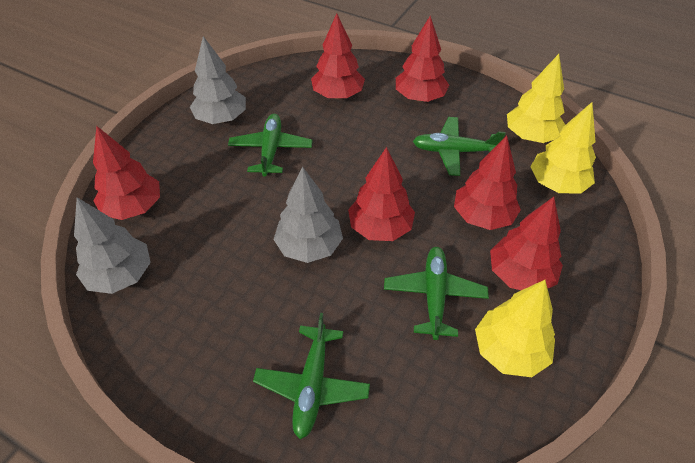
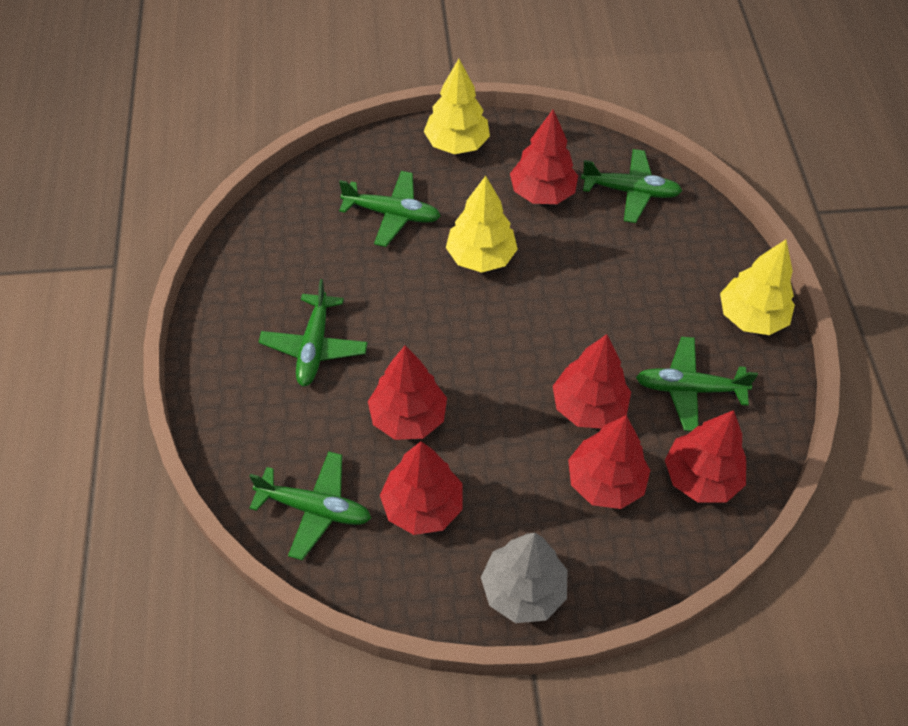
green plane: 4 -> 5
grey tree: 3 -> 1

